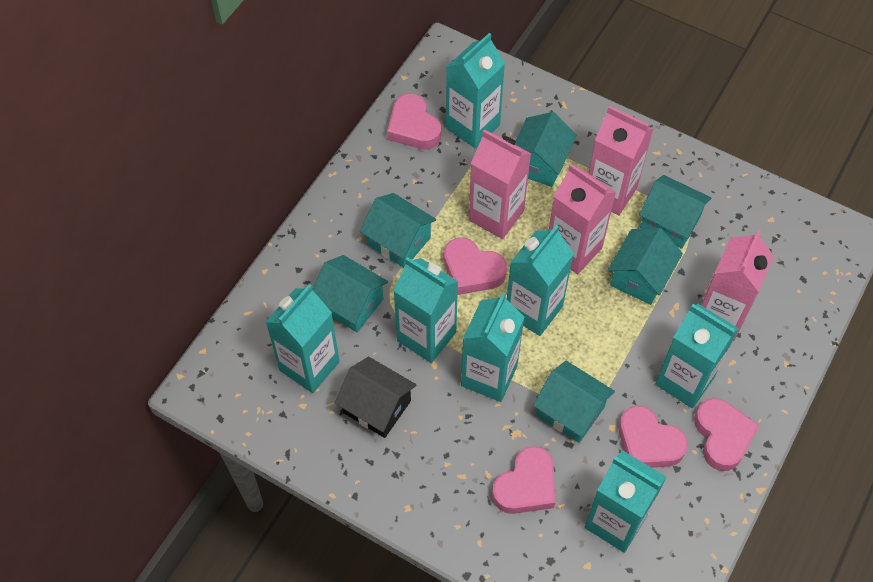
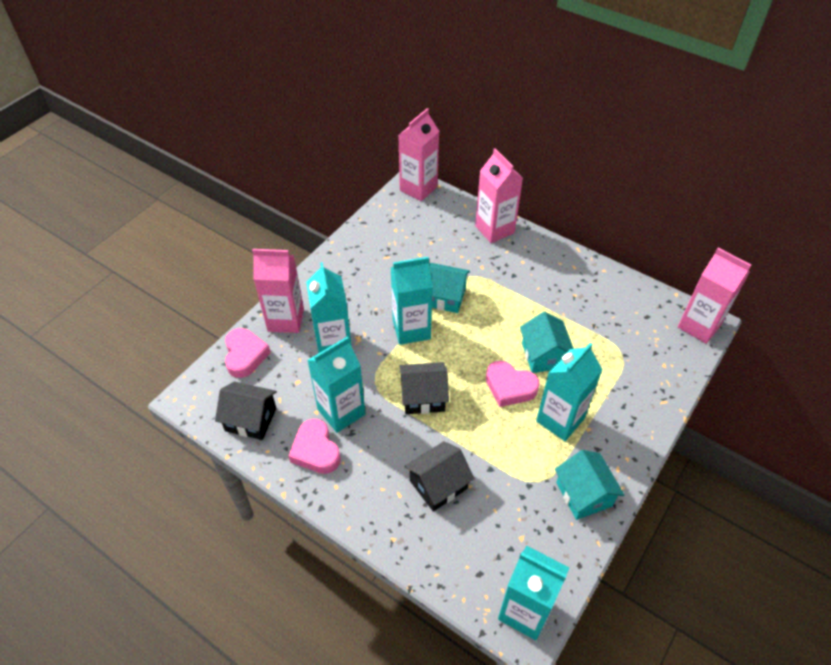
black house: 1 -> 3
pink heart: 5 -> 3
turquoise carton: 7 -> 5
turquoise house: 6 -> 3

